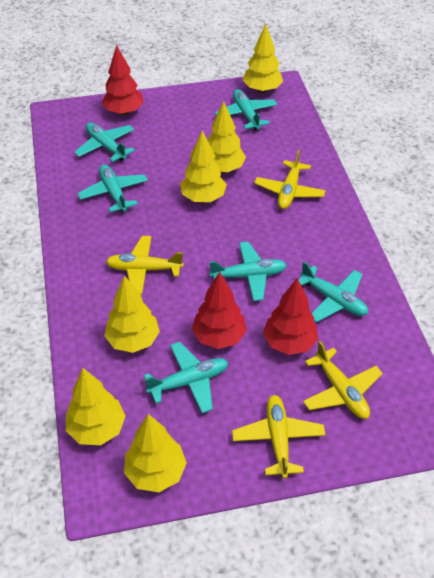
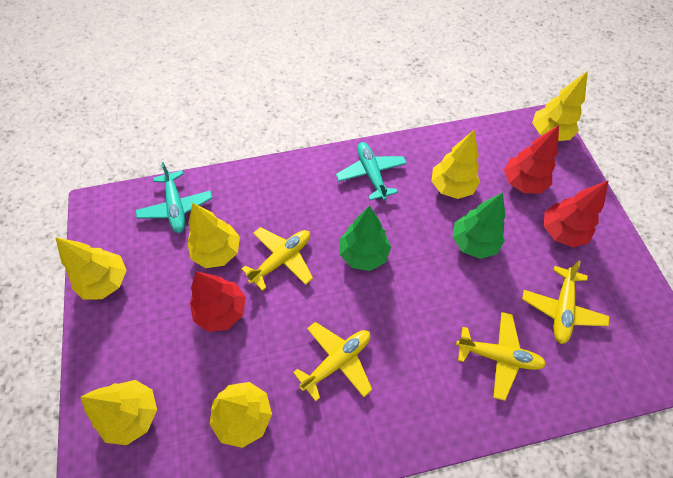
green tree: 0 -> 2
turquoise plane: 6 -> 2

